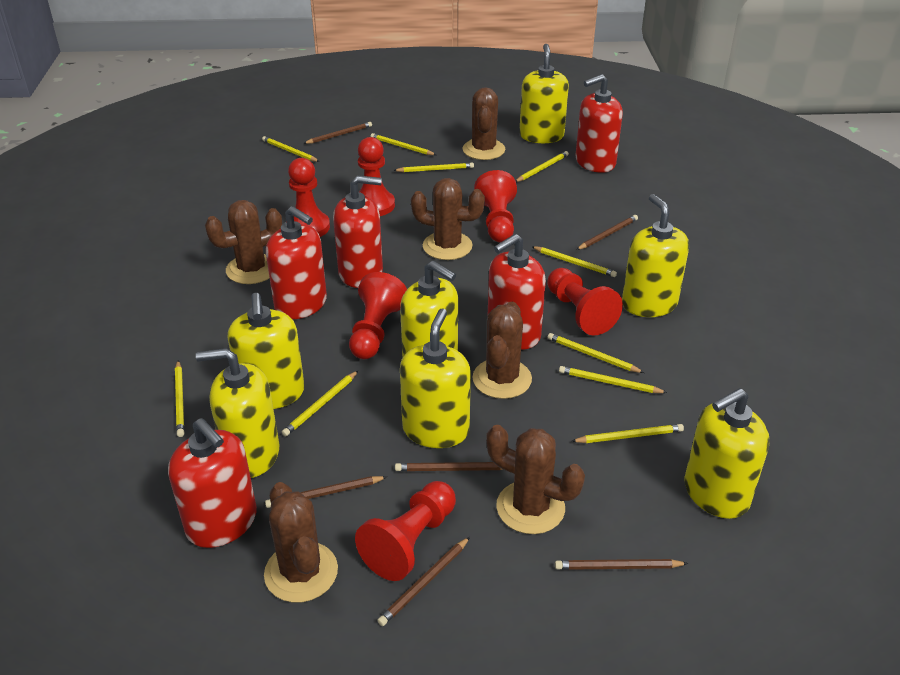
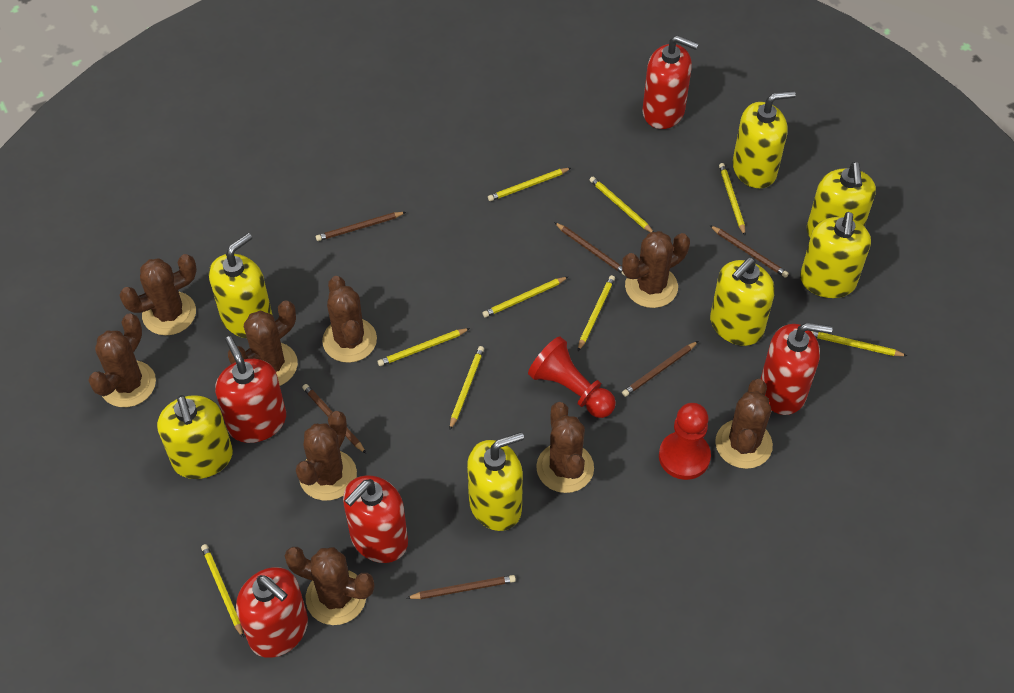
brown cactus: 6 -> 9
red pawn: 6 -> 2
yellow pencil: 10 -> 9

